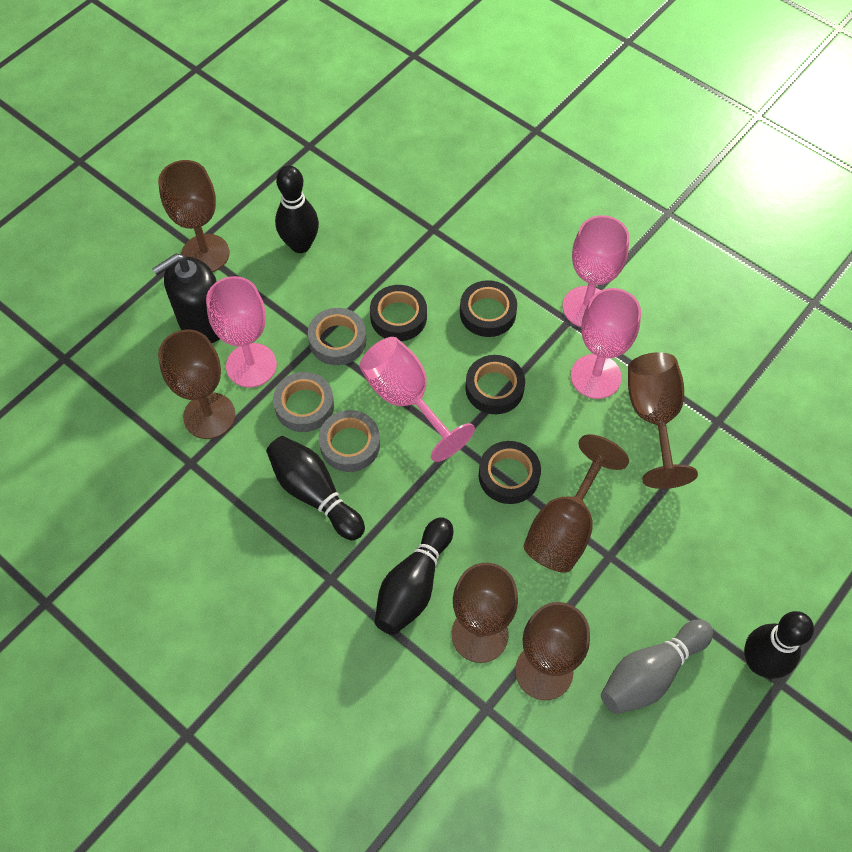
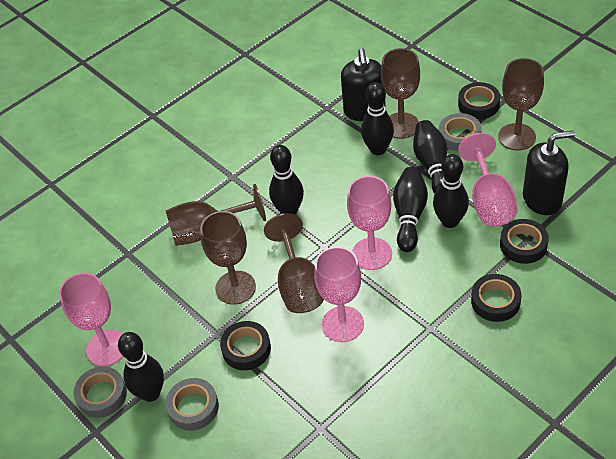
black bowling pin: 4 -> 6
black soap dispenser: 1 -> 2
brown goblet: 6 -> 5
grey bowling pin: 1 -> 0

